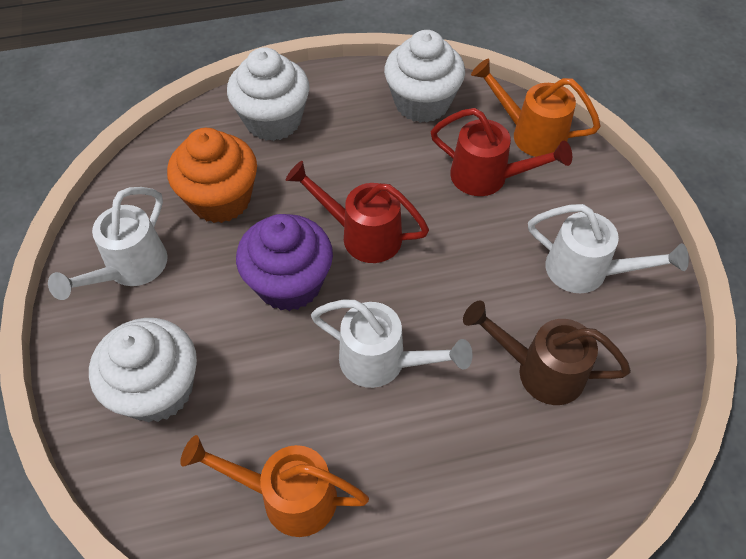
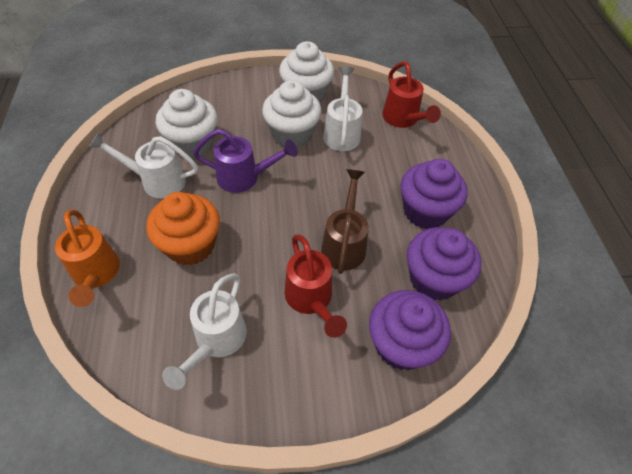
orange watering can: 2 -> 1
purple cupcake: 1 -> 3
purple watering can: 0 -> 1

